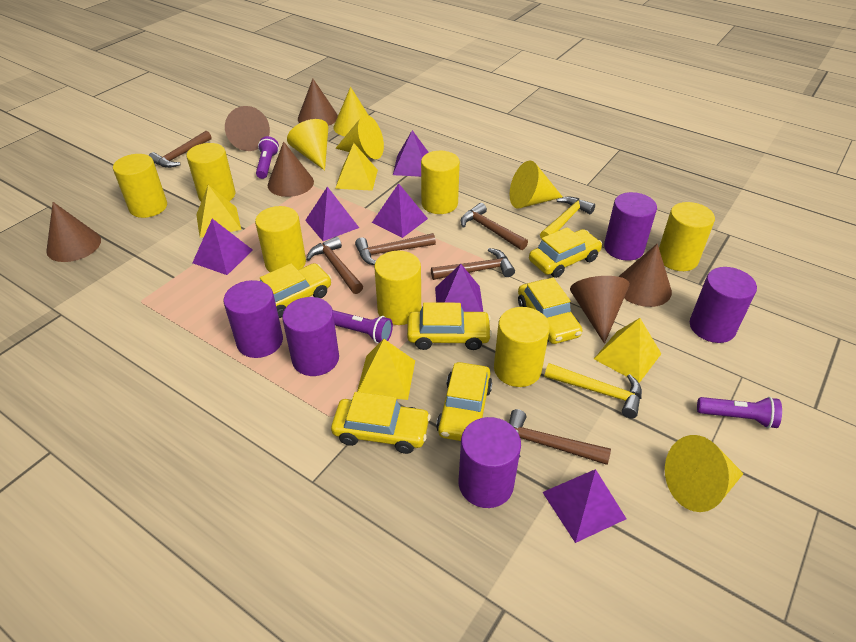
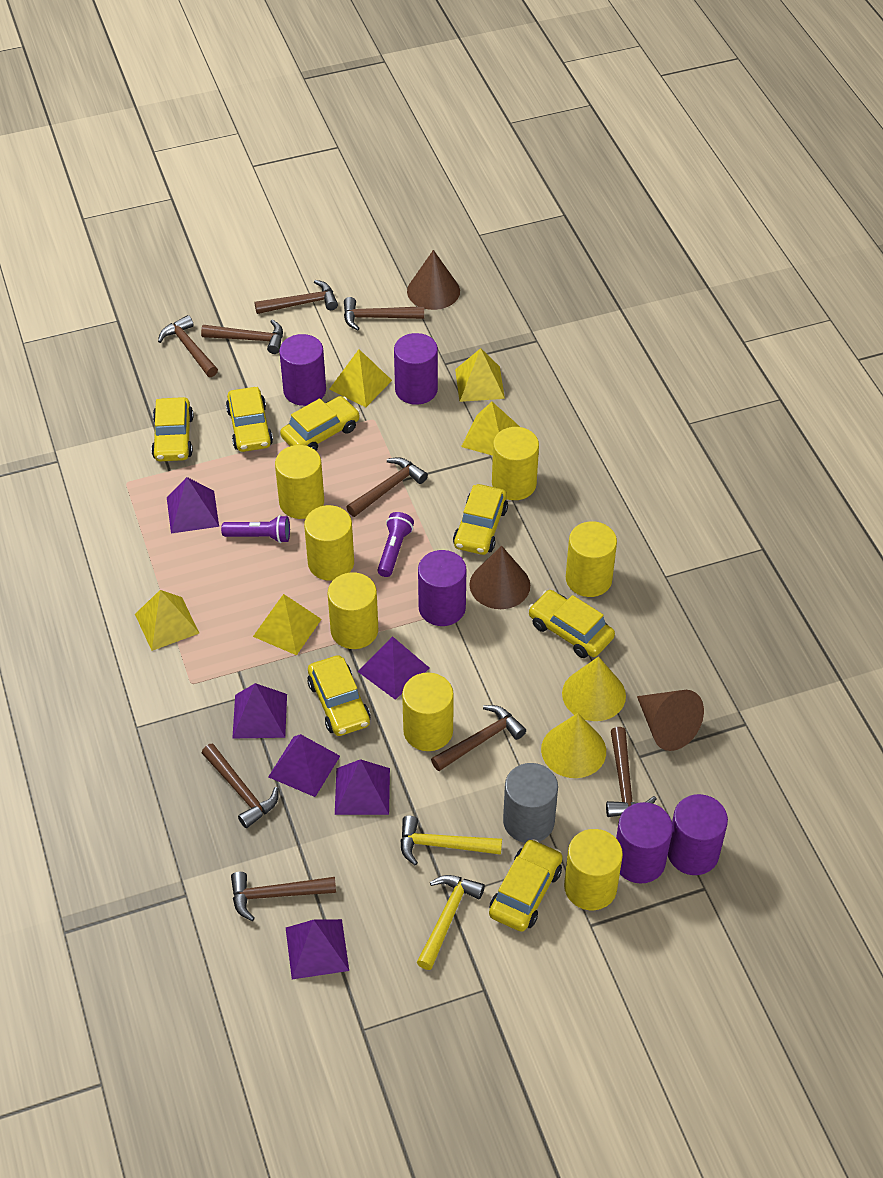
brown cone: 6 -> 3
brown hammer: 6 -> 9
grey cylinder: 0 -> 1
purple flashlight: 3 -> 2
yellow car: 6 -> 7
yellow cone: 5 -> 2
yellow pyramid: 4 -> 5

